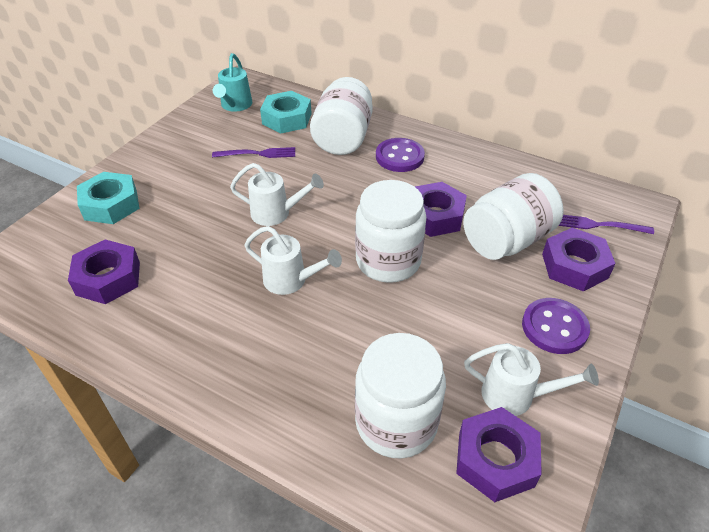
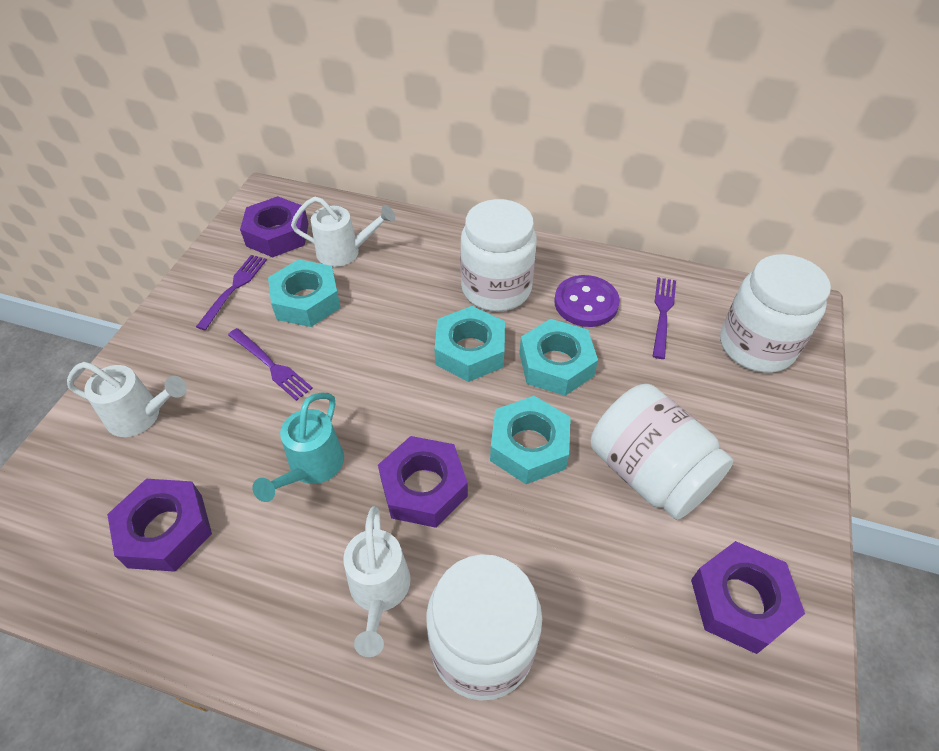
purple button: 2 -> 1
purple fork: 2 -> 3
turquoise nut: 2 -> 4

